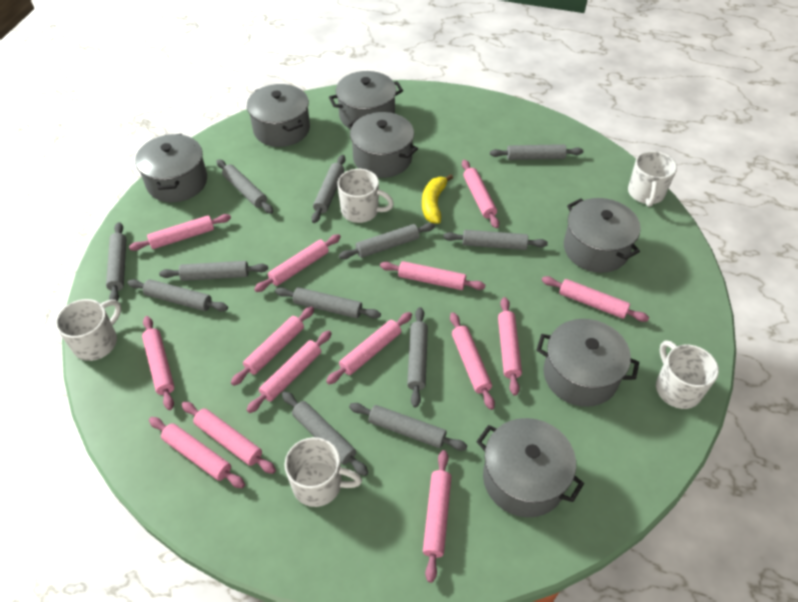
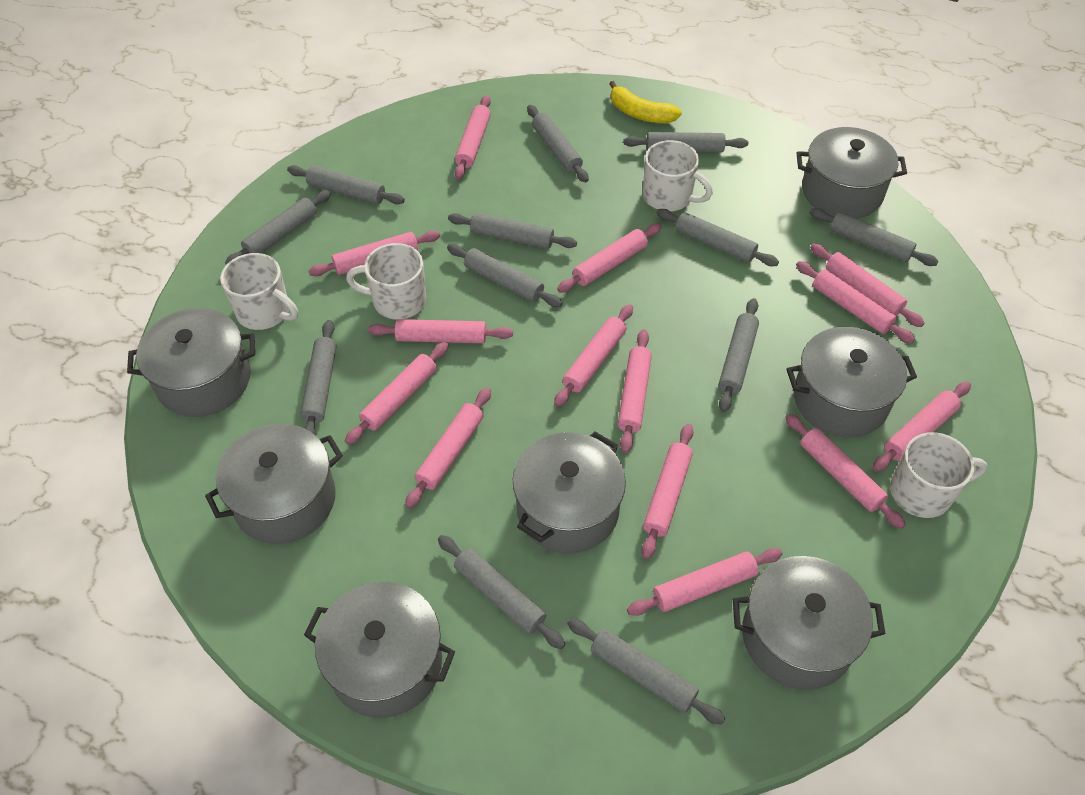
white mug: 5 -> 4

